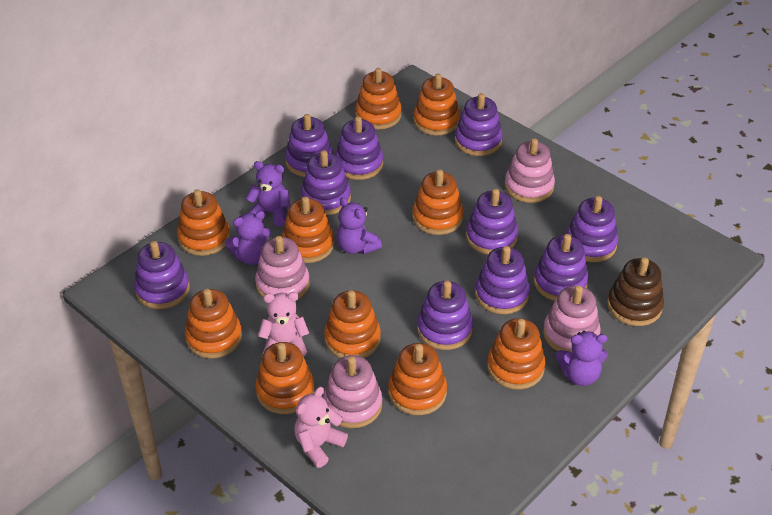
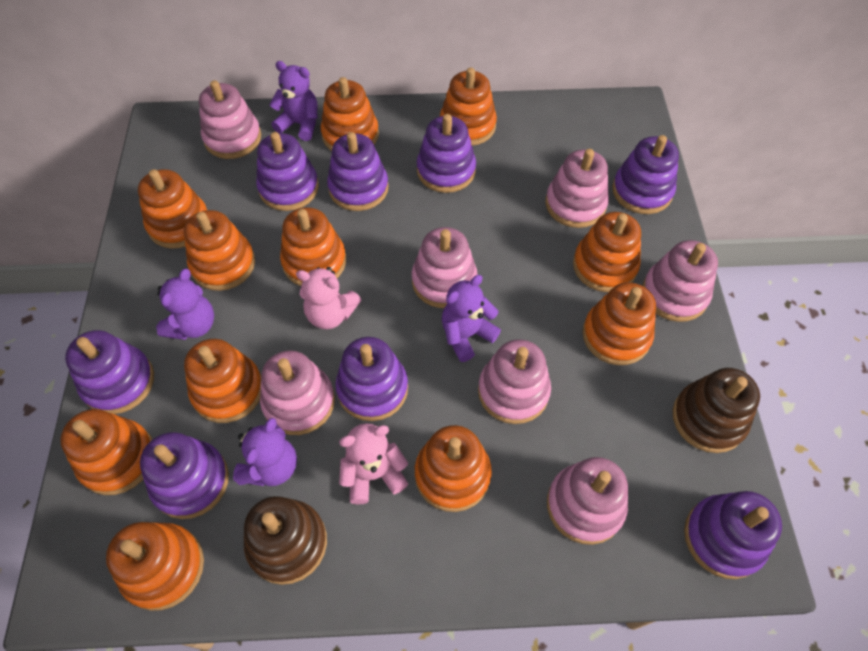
brown stacking toy: 1 -> 2
orange stacking toy: 10 -> 11
pink stacking toy: 4 -> 7
purple stacking toy: 10 -> 8

